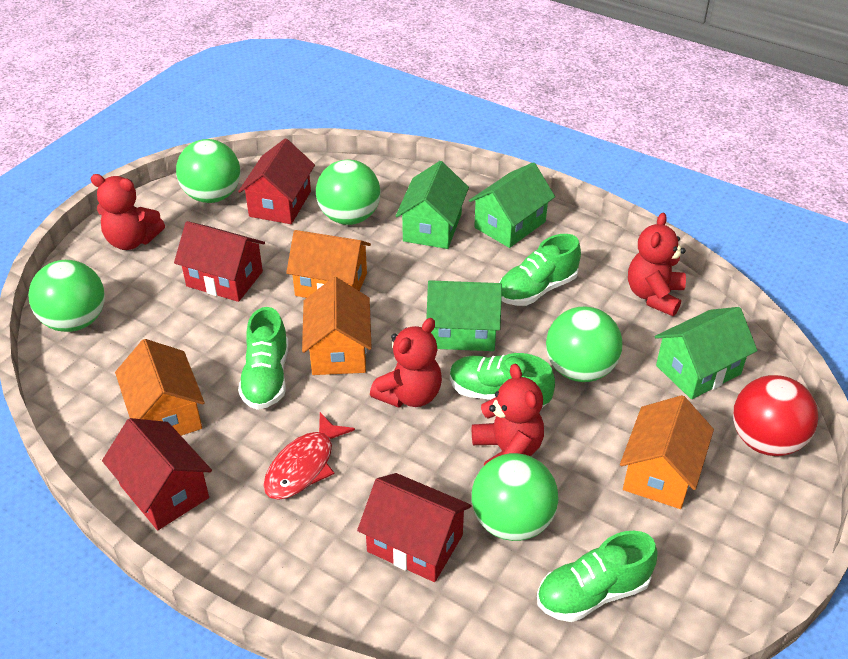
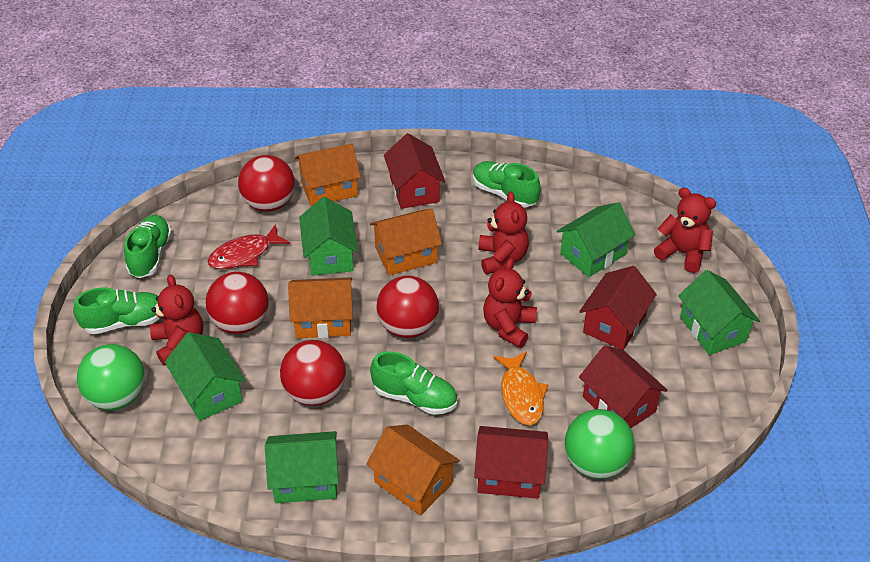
green ball: 5 -> 2
green house: 4 -> 5
orange fish: 0 -> 1
red ball: 1 -> 4

